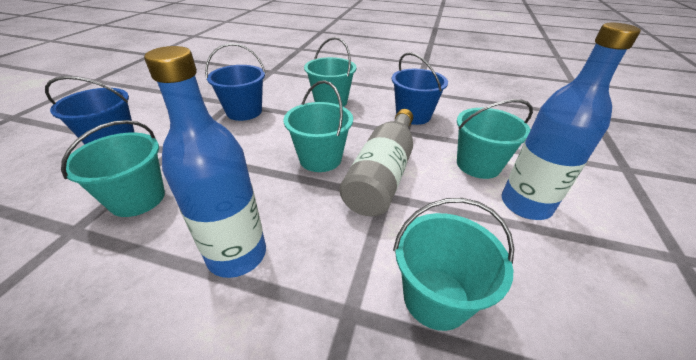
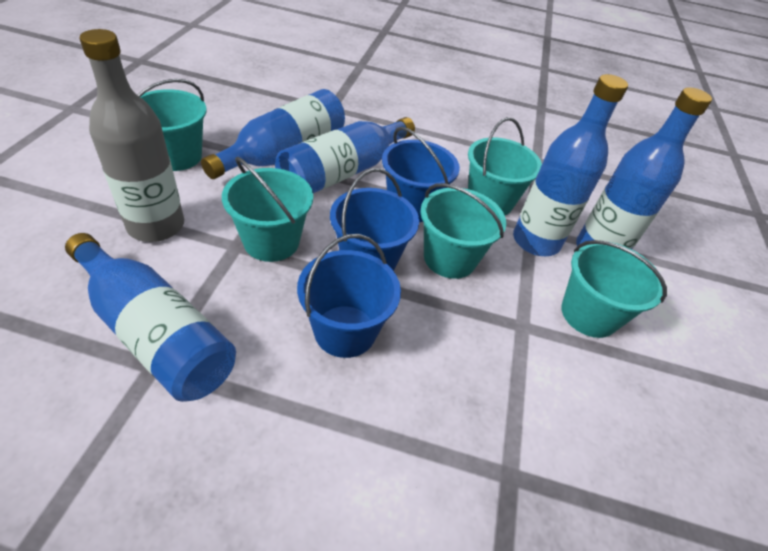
blue bottle: 2 -> 5

